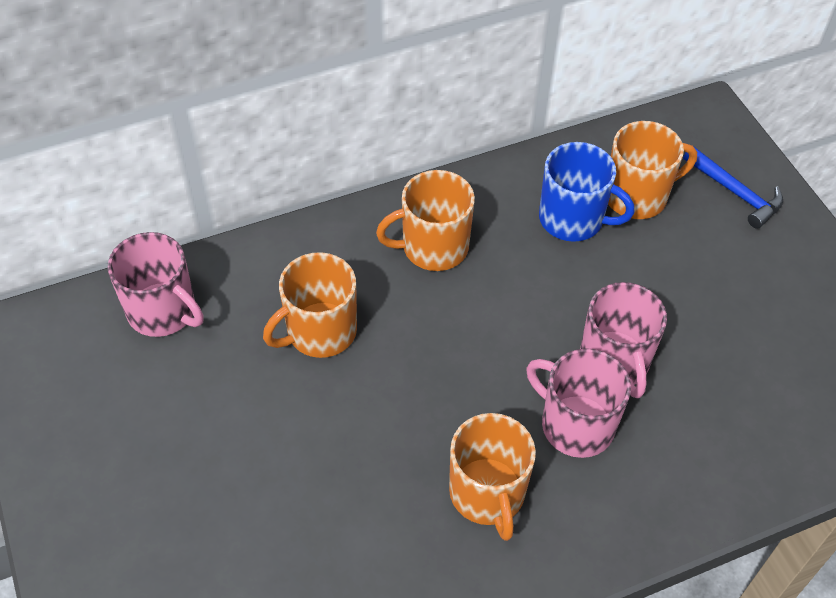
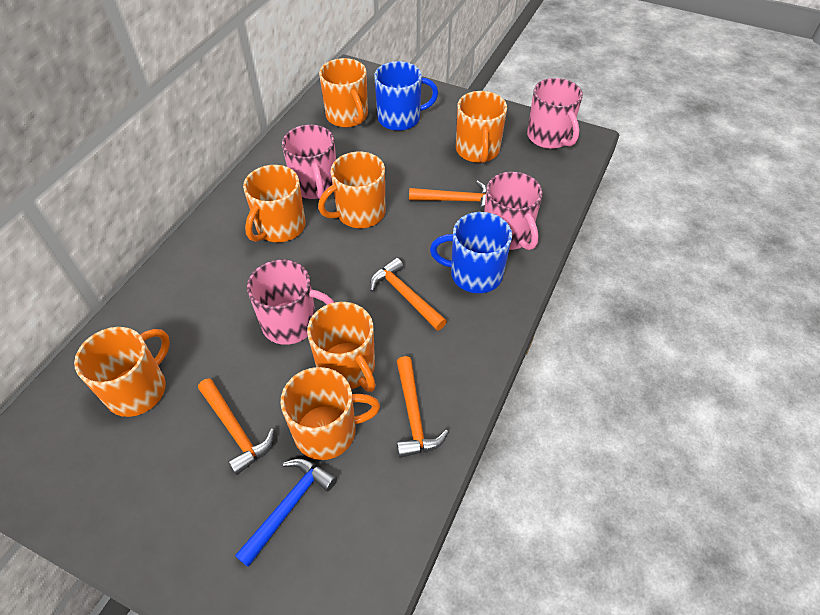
blue mug: 1 -> 2
orange hammer: 0 -> 4
orange mug: 4 -> 7
pink mug: 3 -> 4

